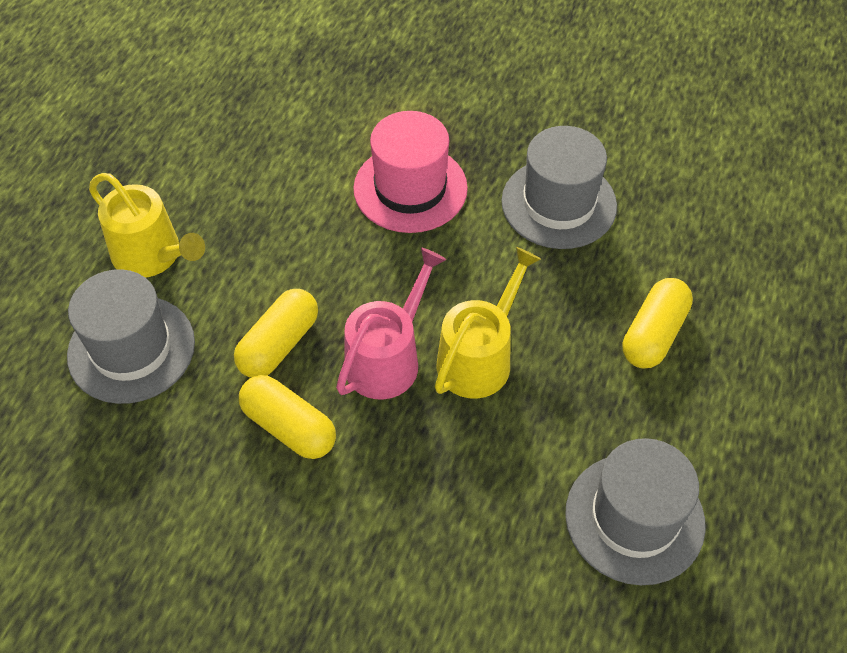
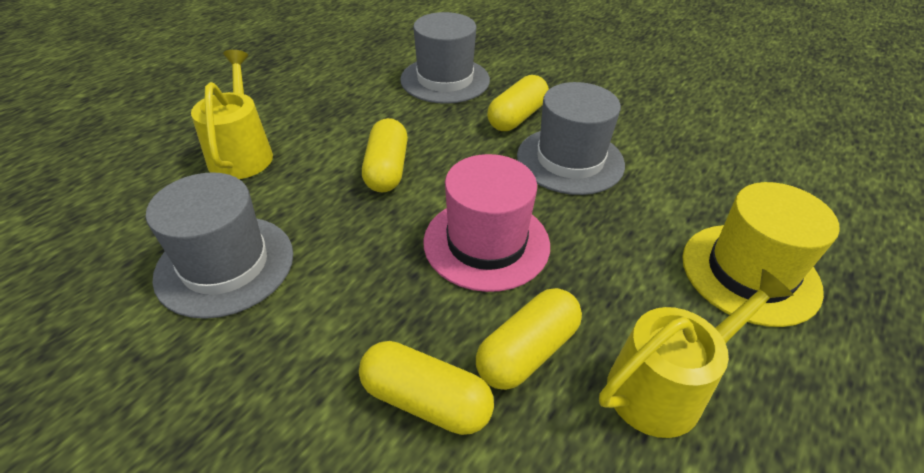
pink watering can: 1 -> 0
yellow capsule: 3 -> 4
yellow hat: 0 -> 1

